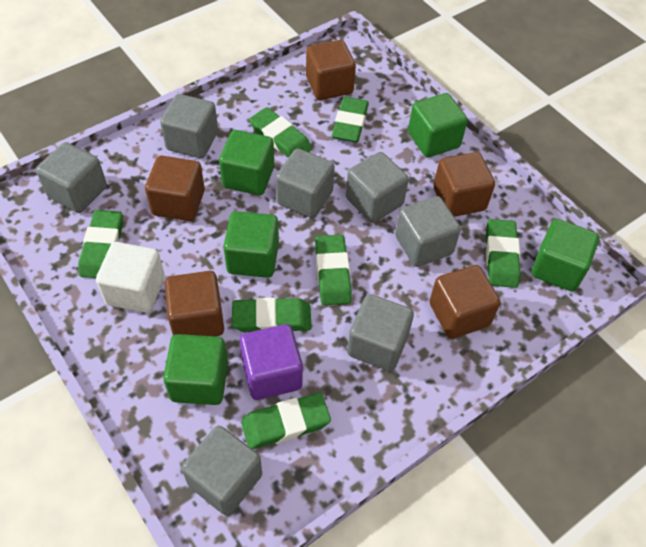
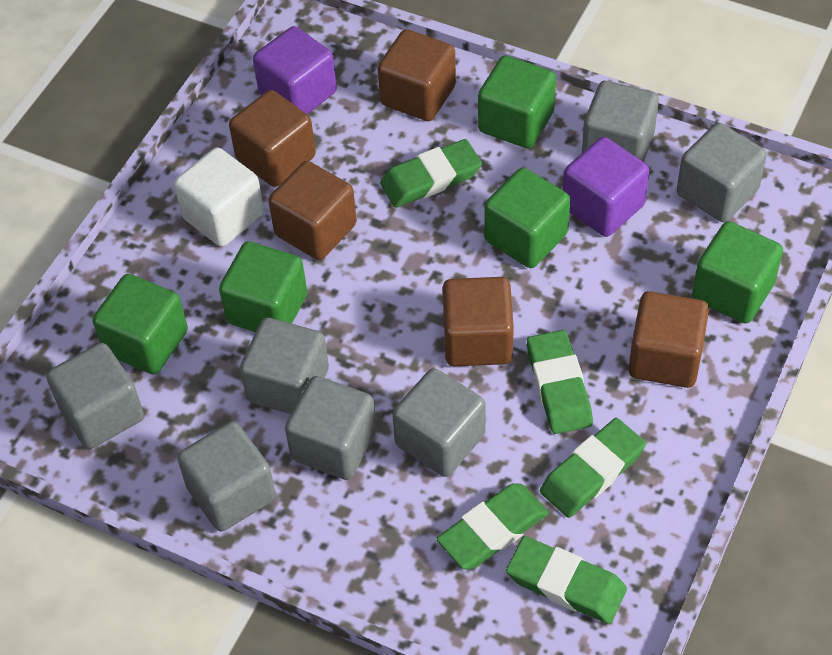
green eraser: 7 -> 5
purple cube: 1 -> 2

